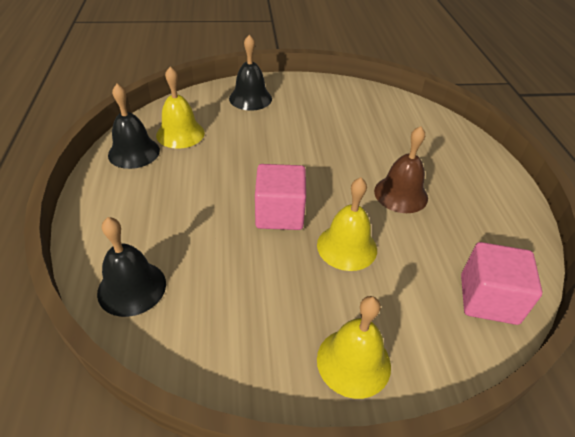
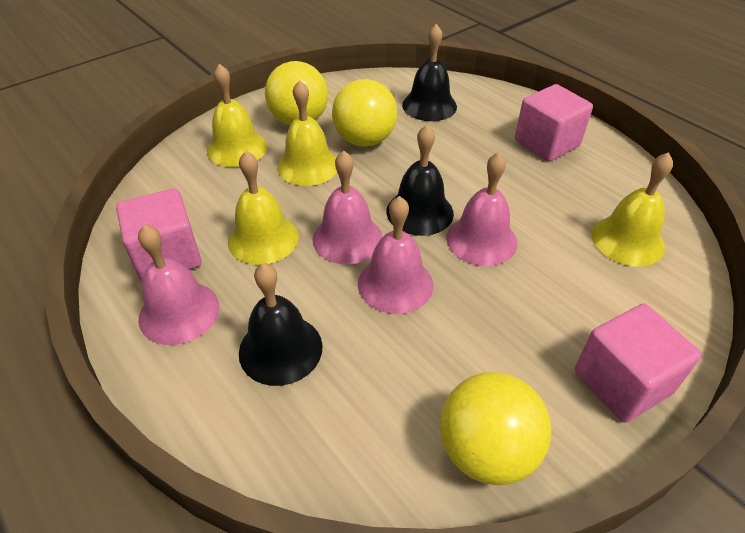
brown bell: 1 -> 0
pink bell: 0 -> 4
pink cube: 2 -> 3
yellow ball: 0 -> 3
yellow bell: 3 -> 4

